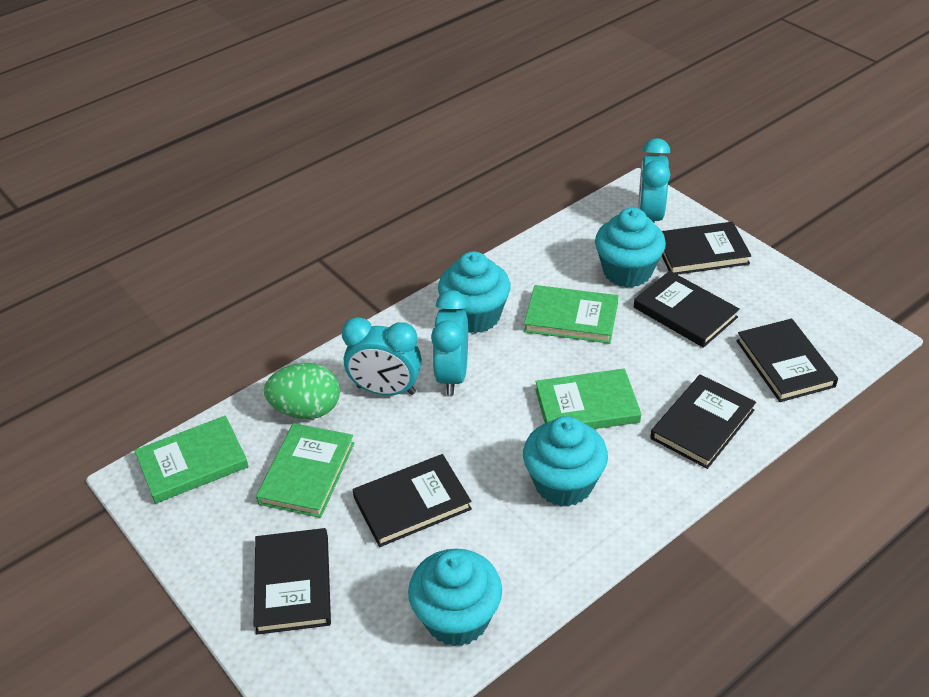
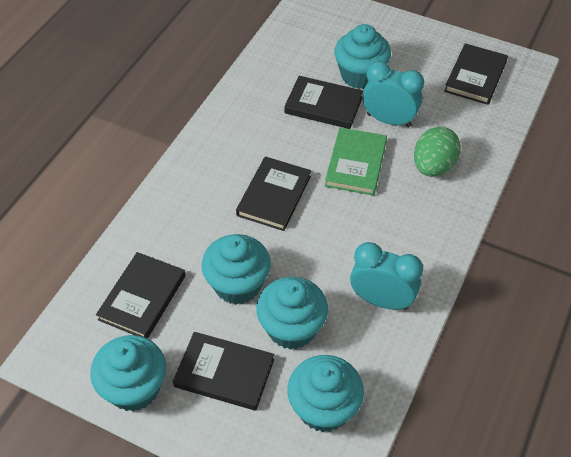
black book: 6 -> 5
green book: 4 -> 1
turquoise clock: 3 -> 2
turquoise cupcake: 4 -> 5

